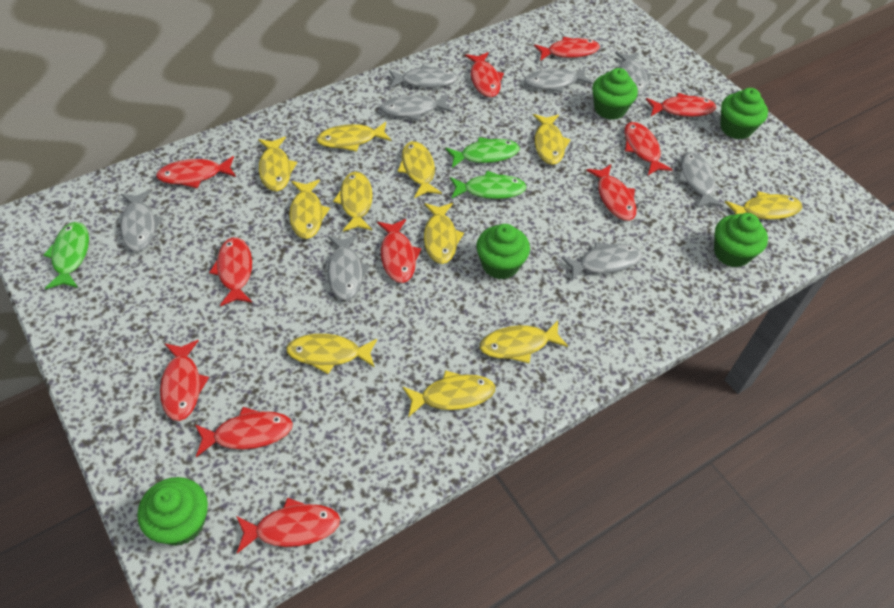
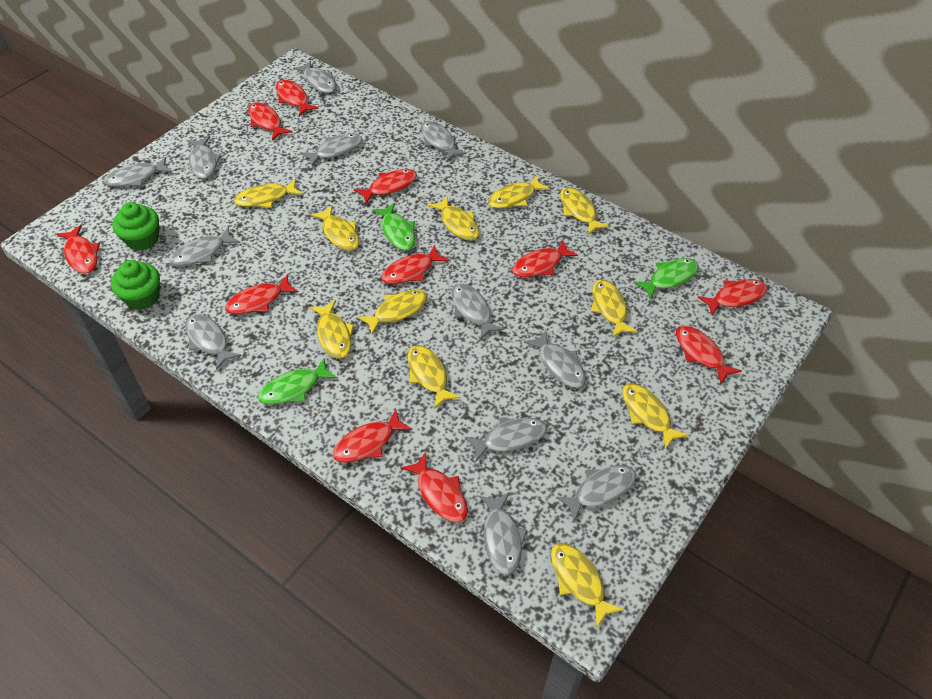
green cupcake: 5 -> 2
grey fish: 8 -> 12

